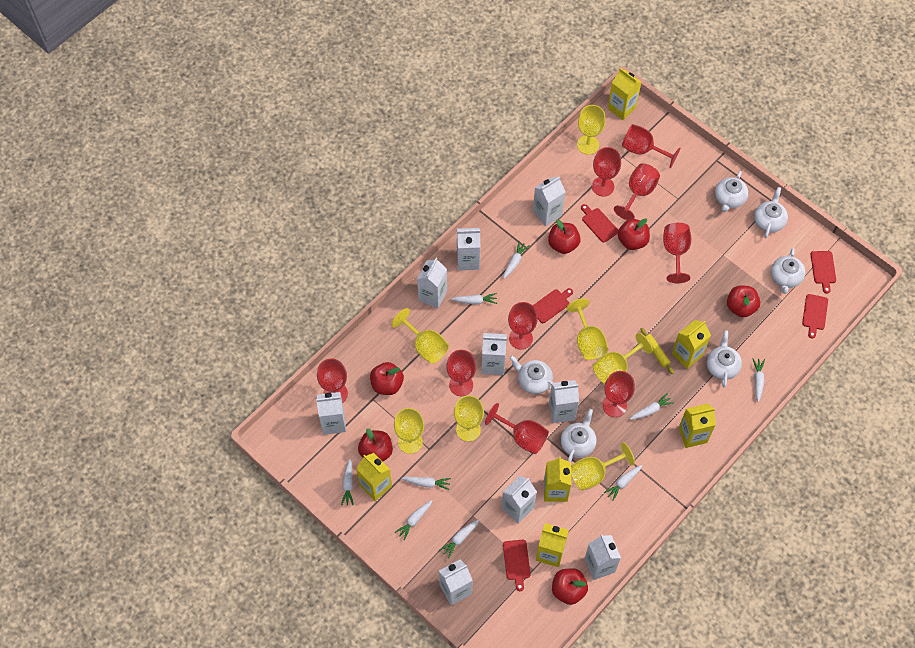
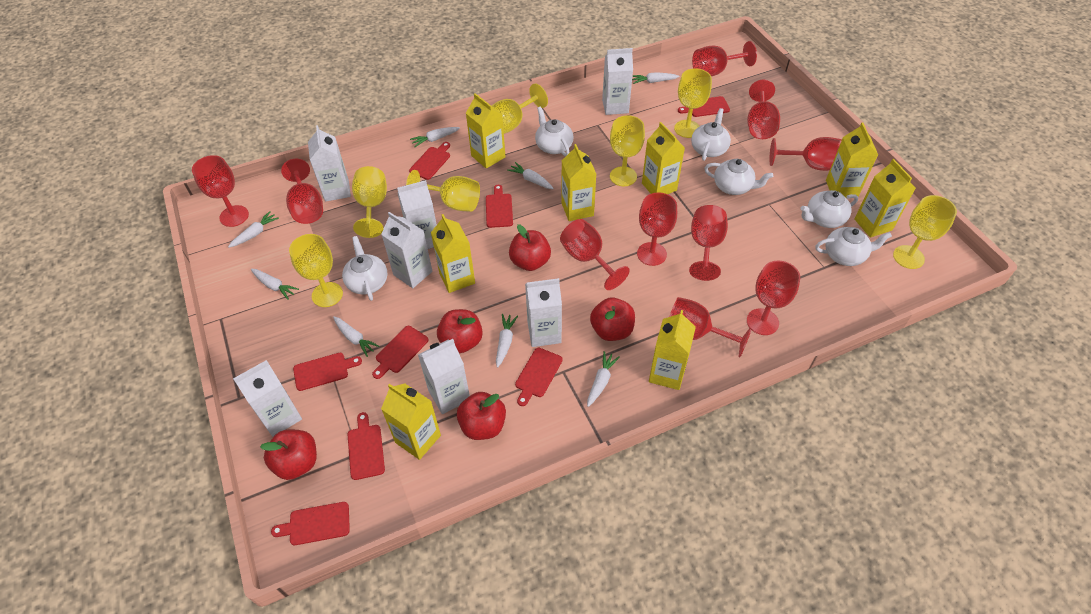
red apple: 6 -> 5
red cutting board: 5 -> 8
red goblet: 9 -> 10
white carrot: 9 -> 8
white carton: 9 -> 7
yellow carton: 6 -> 8
yellow rolling pin: 1 -> 0

